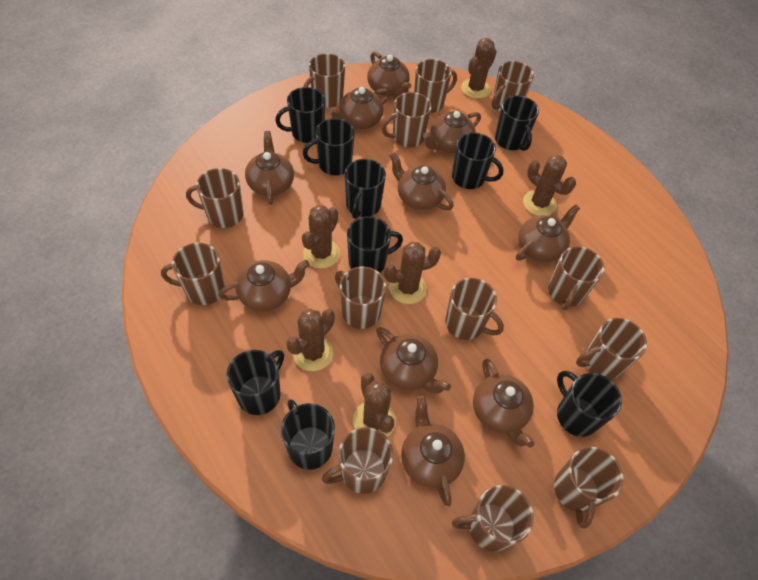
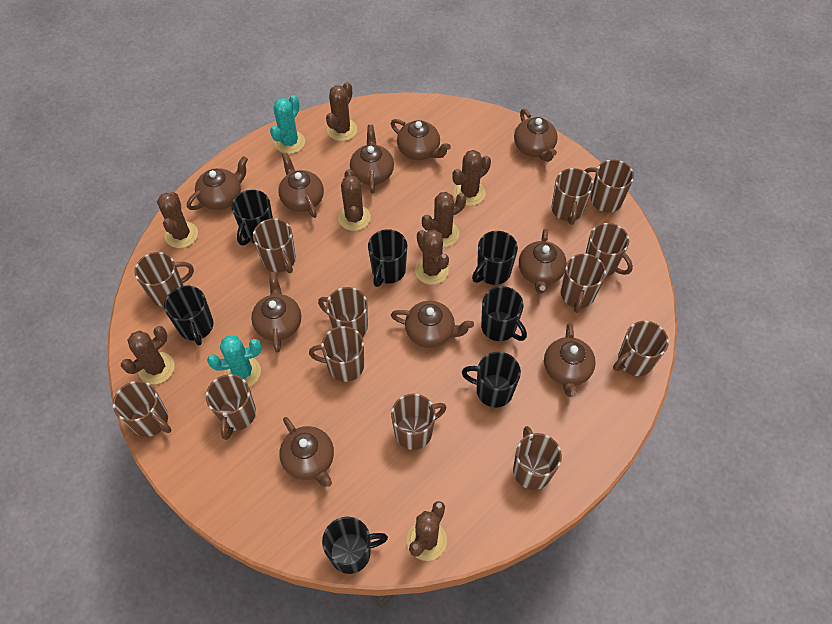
black mug: 9 -> 7
brown cactus: 6 -> 8
turquoise cactus: 0 -> 2

